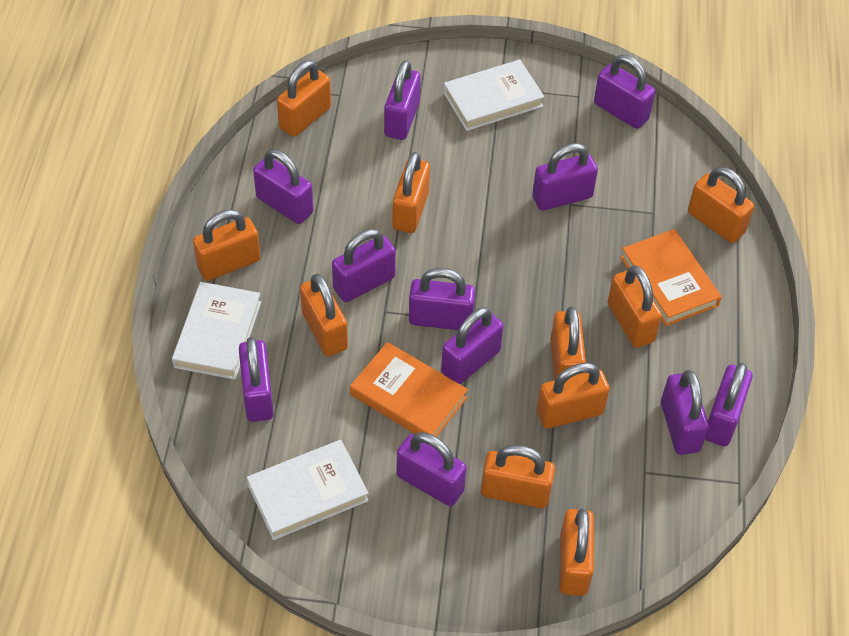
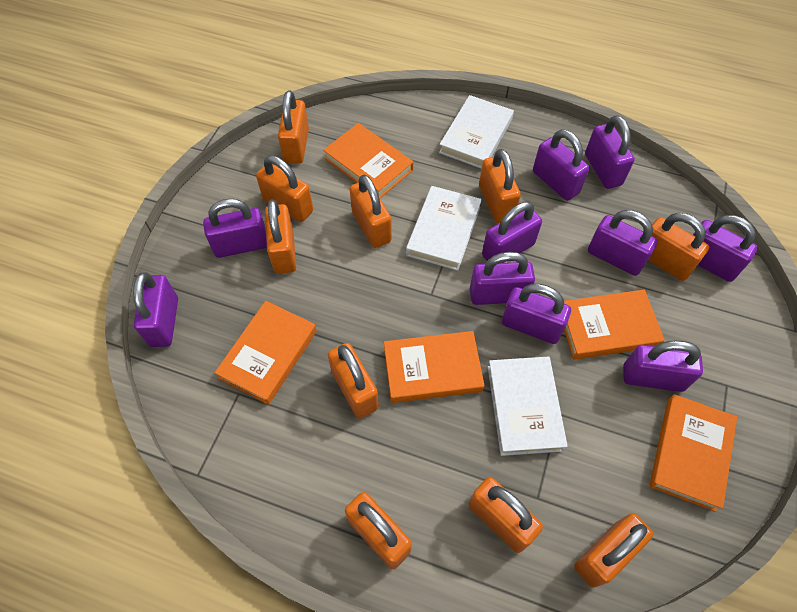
orange book: 2 -> 5
purple padlock: 11 -> 10

